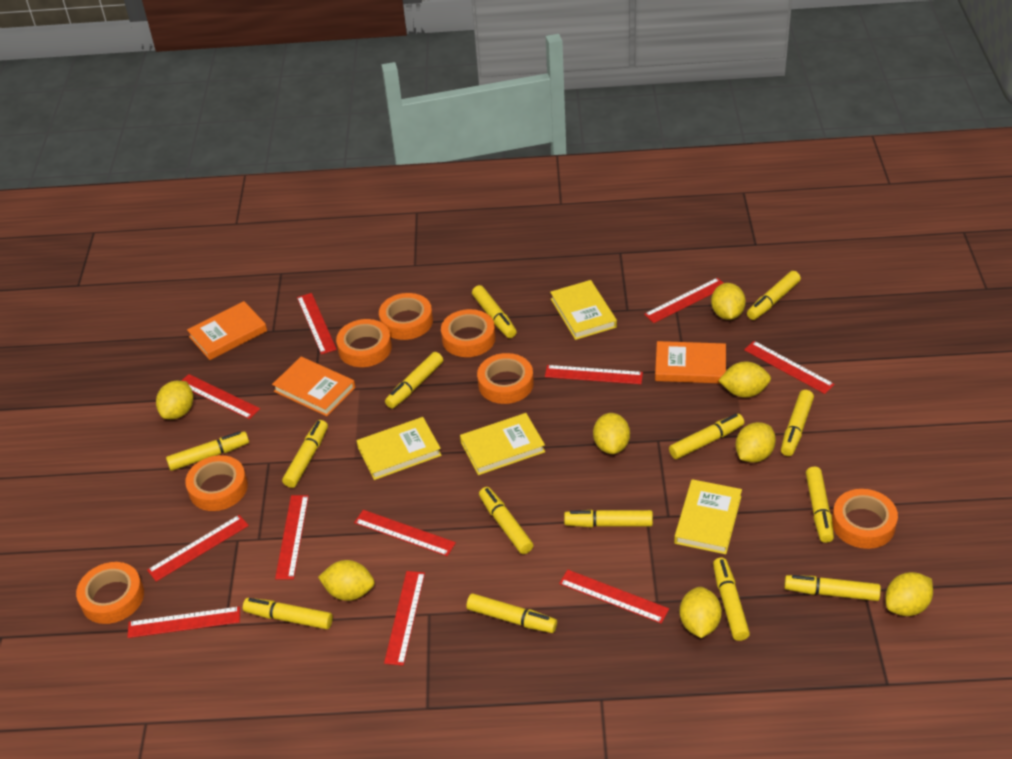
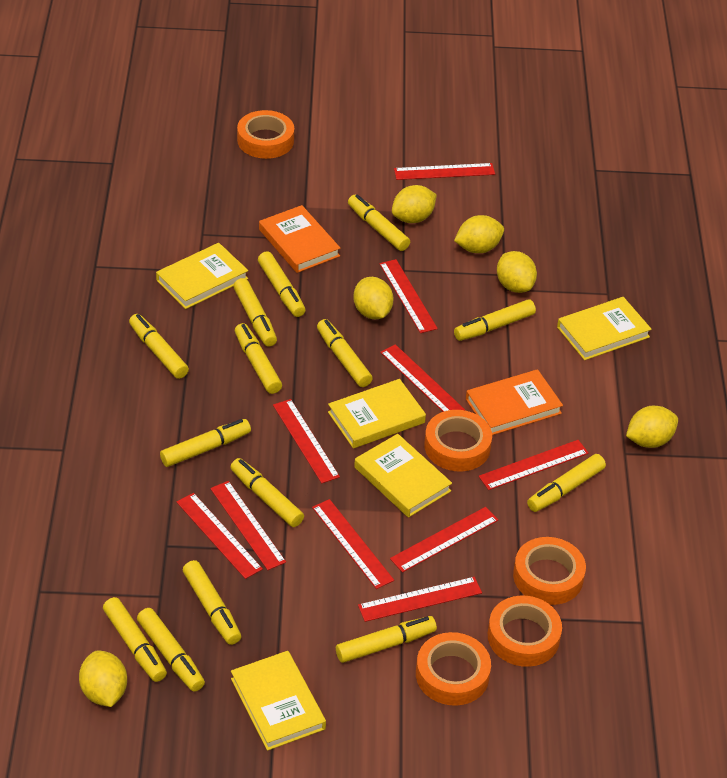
orange book: 3 -> 2
orange tape: 7 -> 5
red ruler: 11 -> 10
yellow book: 4 -> 5
yellow lemon: 8 -> 6

